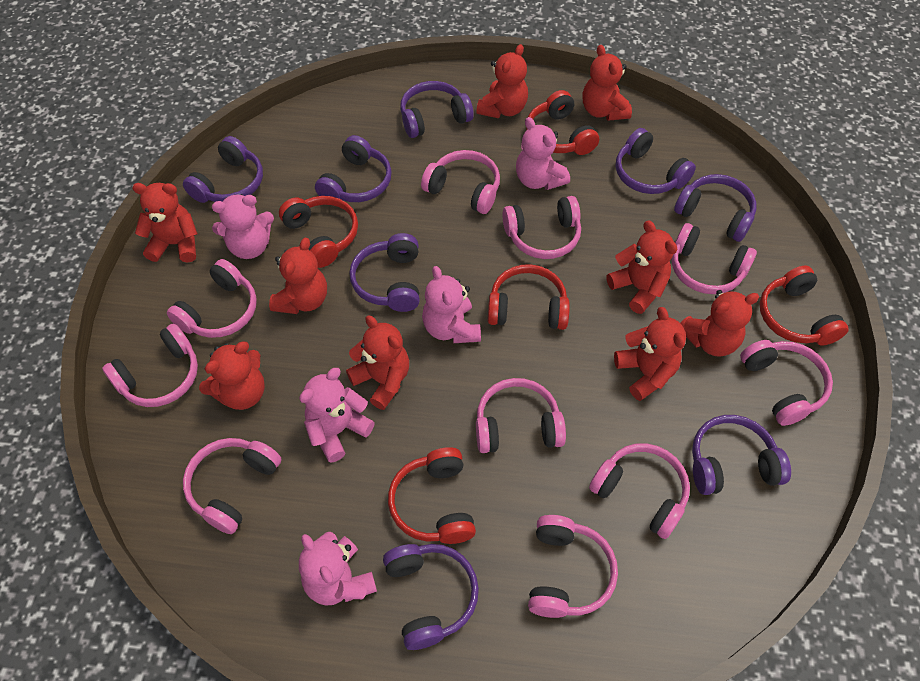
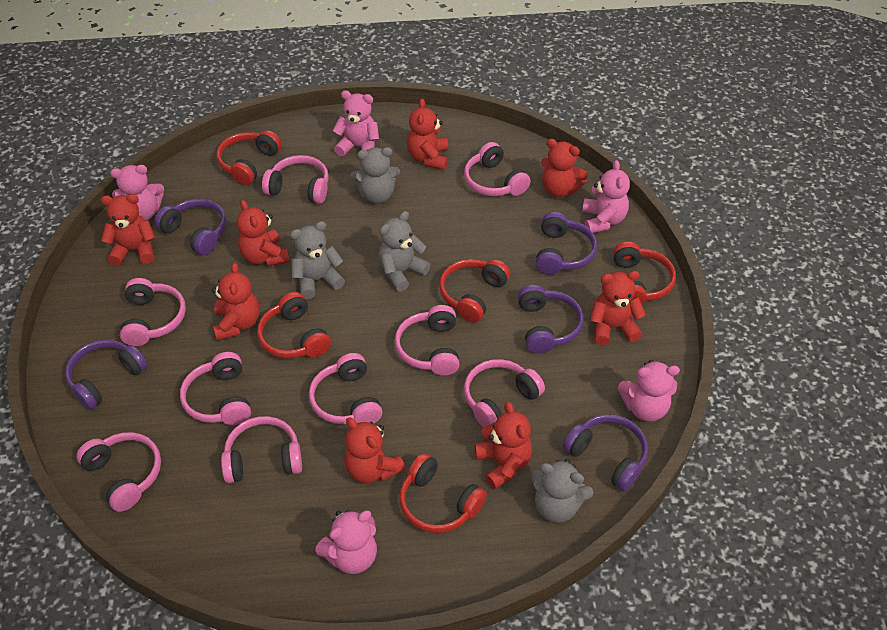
grey teddy bear: 0 -> 4
pink headphones: 10 -> 9
purple headphones: 8 -> 5
red teddy bear: 9 -> 8

